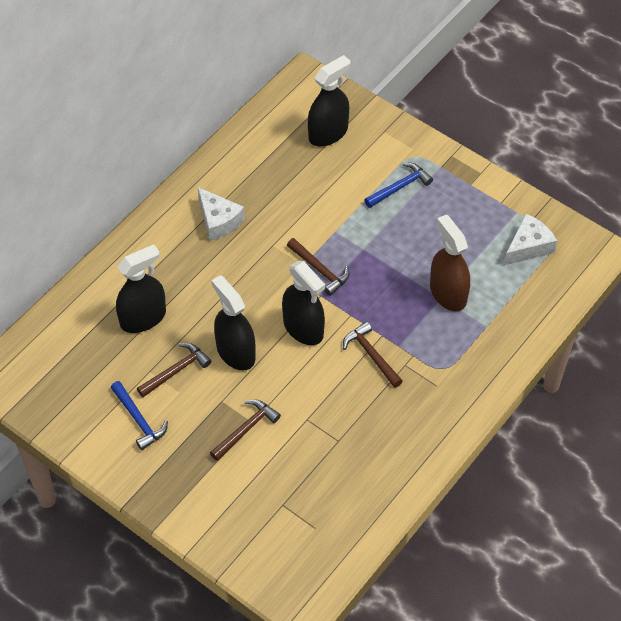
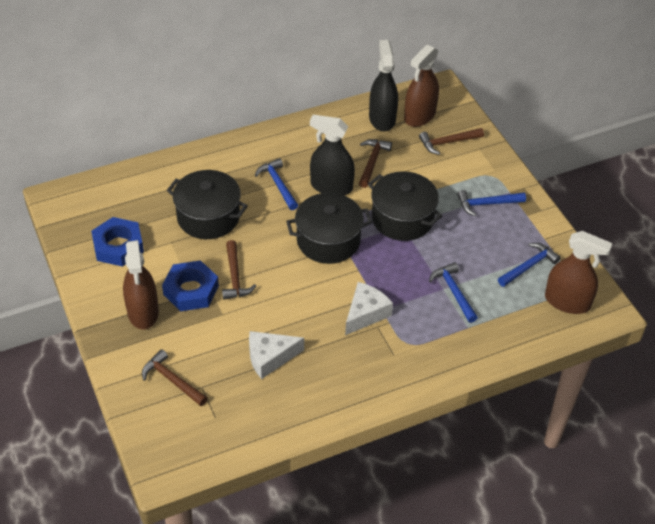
black pot: 0 -> 3
black spray bottle: 4 -> 2
blue hammer: 2 -> 4
blue nut: 0 -> 2
brown spray bottle: 1 -> 3

